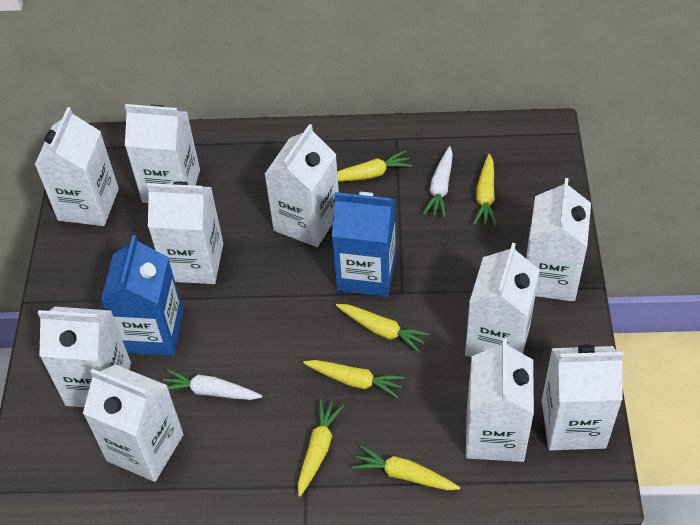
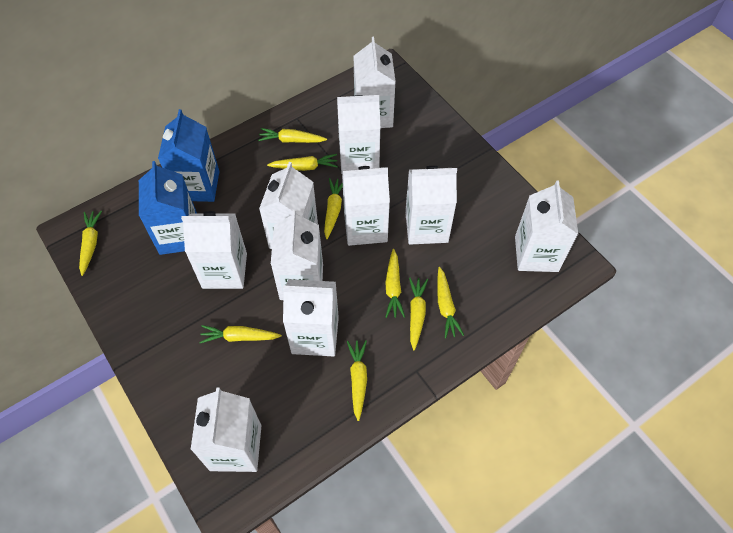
white carrot: 2 -> 0
yellow carrot: 6 -> 9

